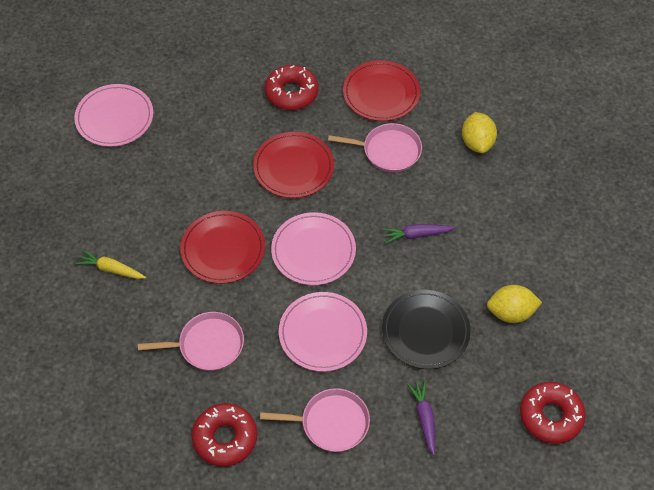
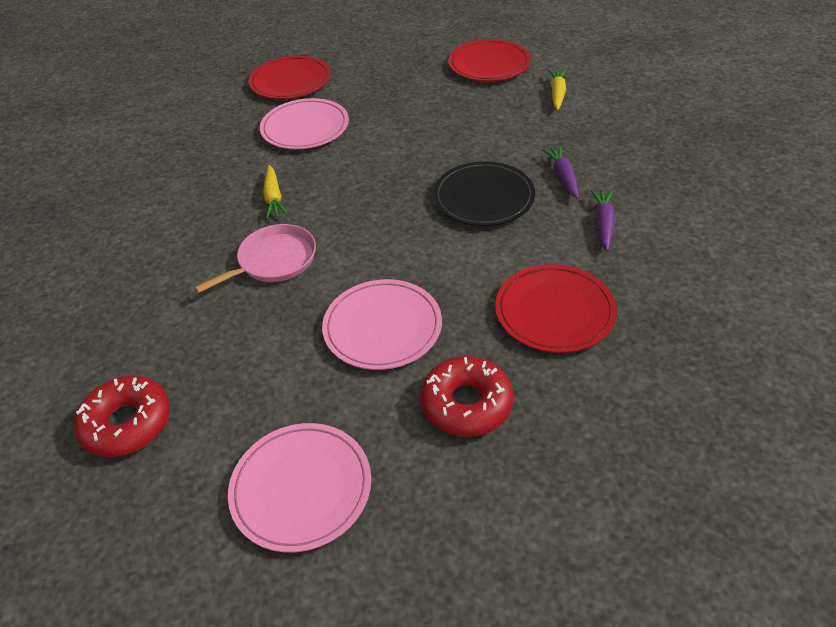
pink pan: 3 -> 1
red donut: 3 -> 2
yellow carrot: 1 -> 2
yellow lemon: 2 -> 0

